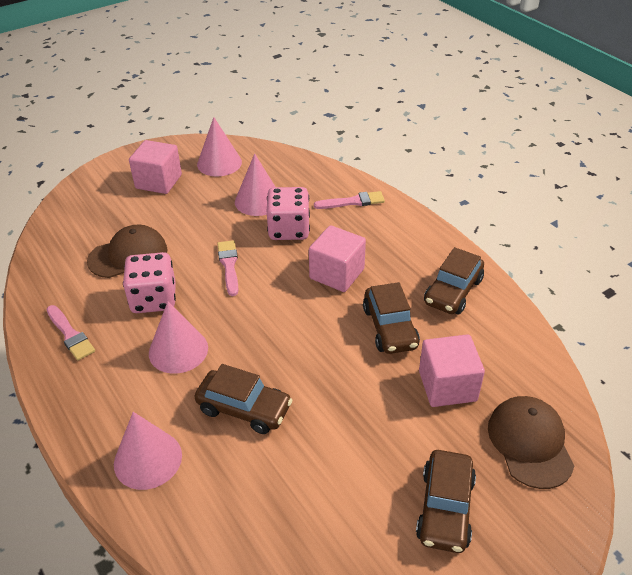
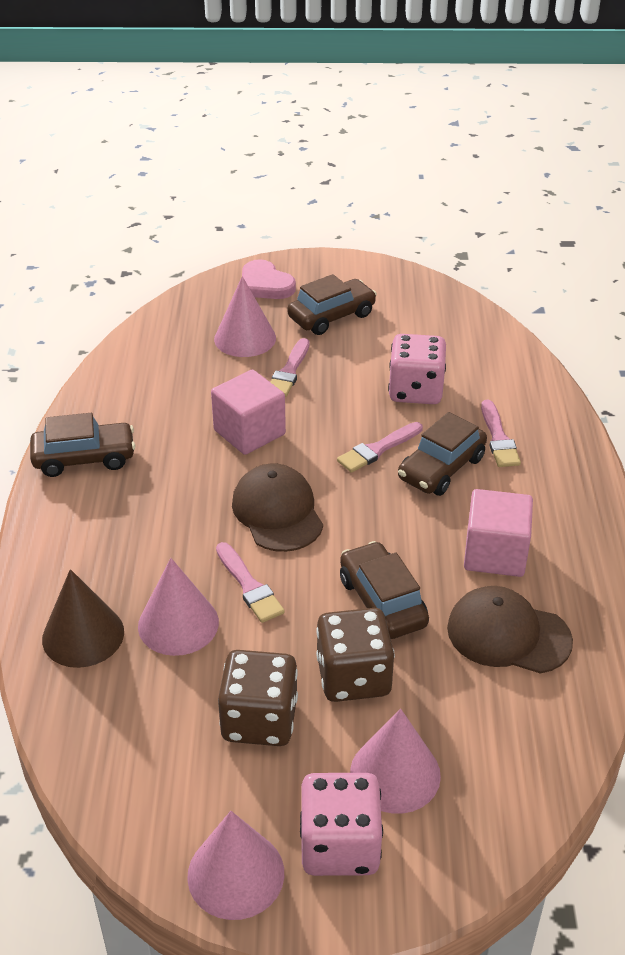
brown cone: 0 -> 1
brown dice: 0 -> 2
pink brush: 3 -> 4
pink cube: 3 -> 2
pink heart: 0 -> 1

